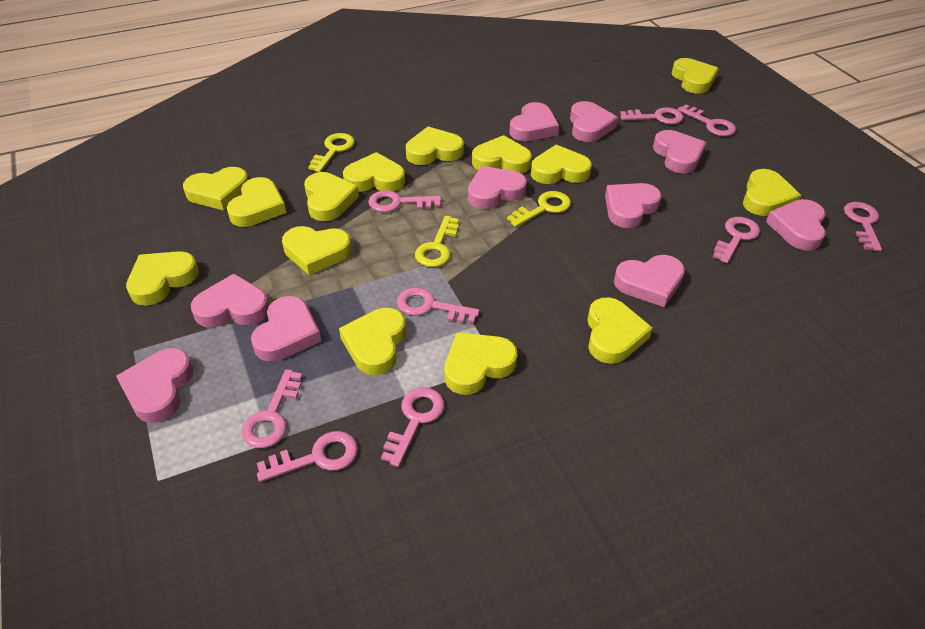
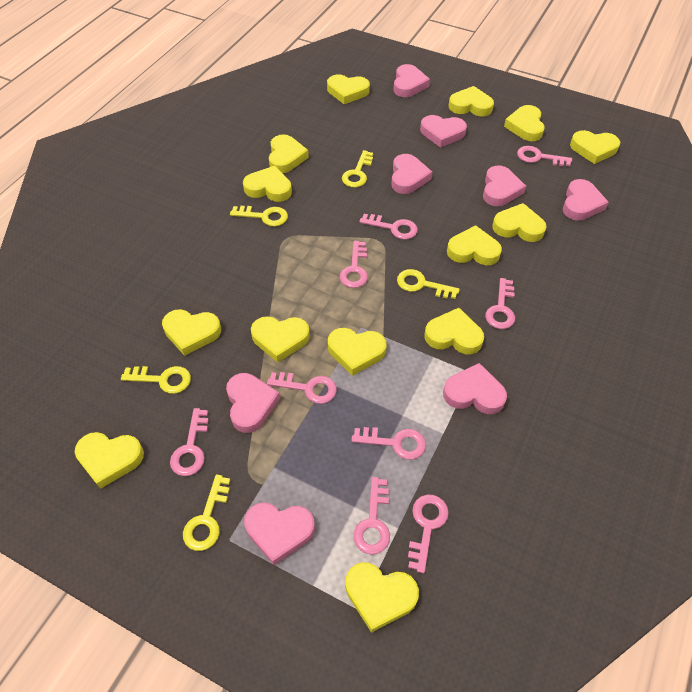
pink heart: 10 -> 8
yellow key: 3 -> 5

